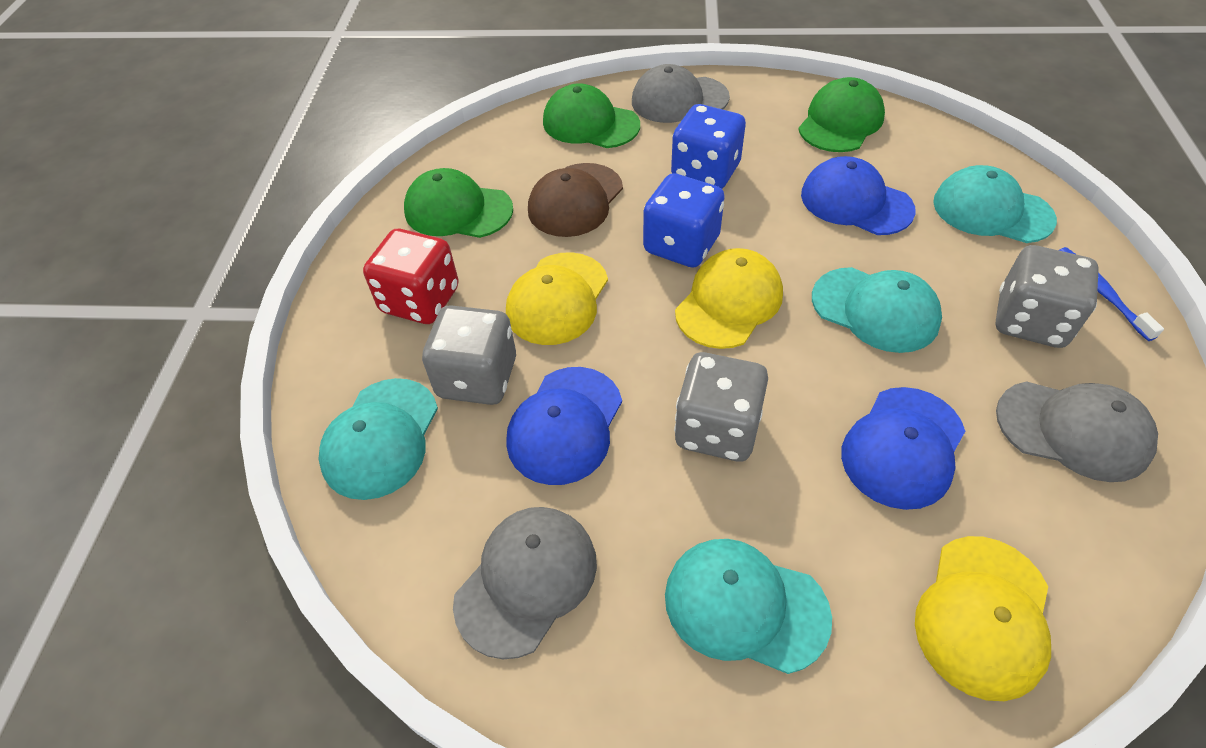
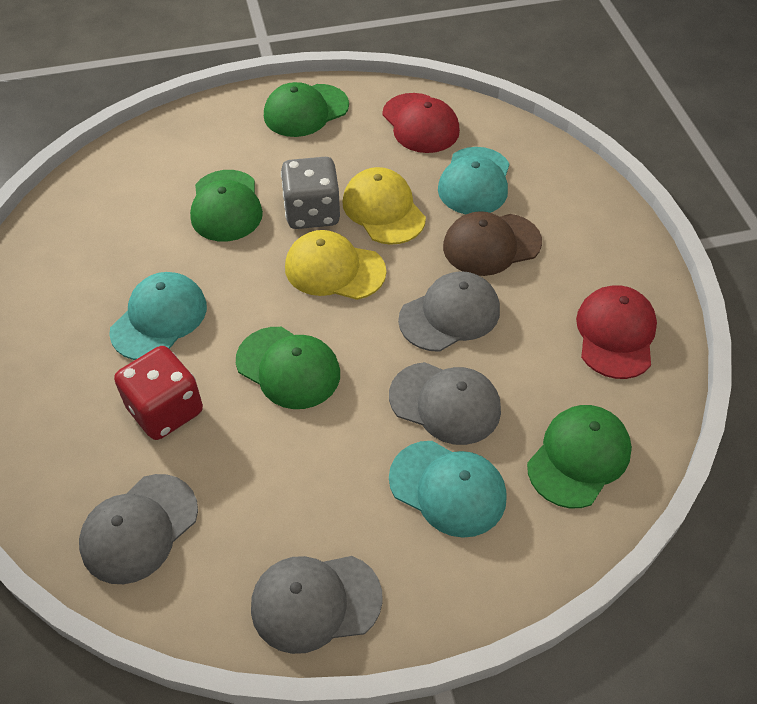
blue cap: 3 -> 0
blue dice: 2 -> 0
blue toothbrush: 1 -> 0
green cap: 3 -> 4
grey cap: 3 -> 4
grey dice: 3 -> 1
red cap: 0 -> 2
turquoise cap: 4 -> 3
yellow cap: 3 -> 2

